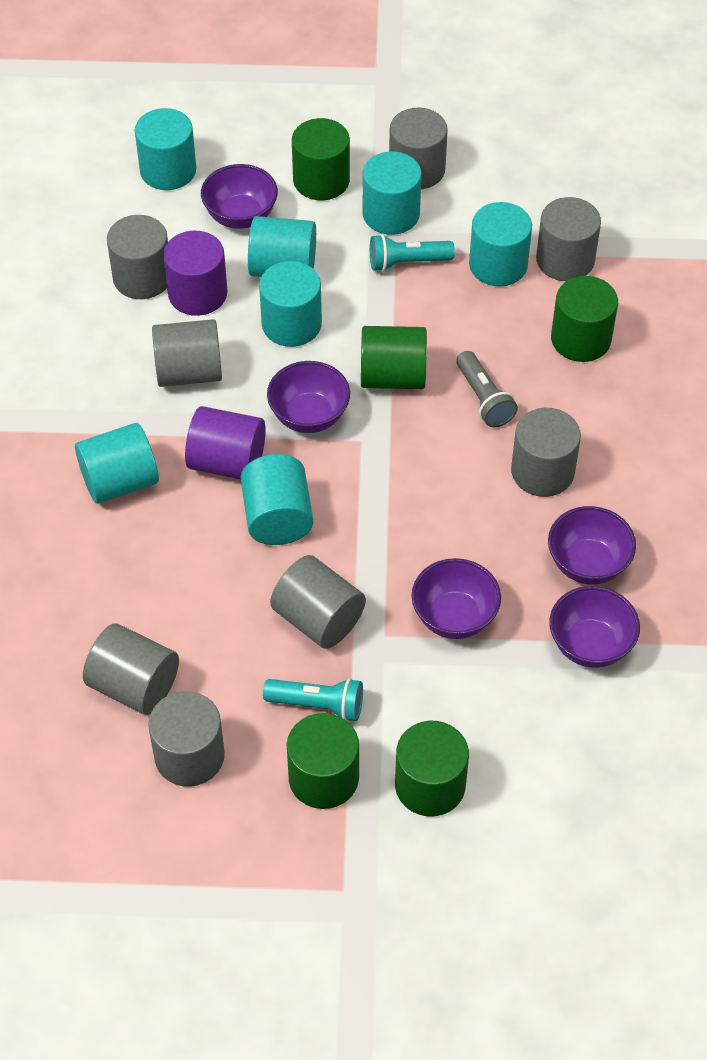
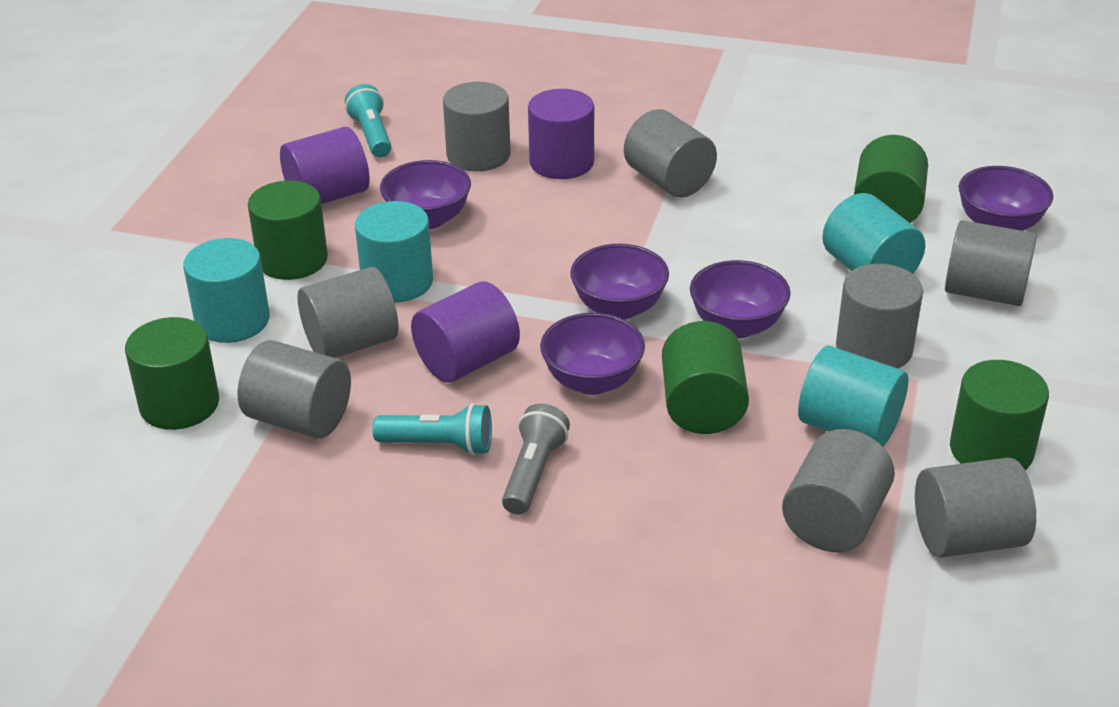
purple cylinder: 2 -> 3
turquoise cylinder: 7 -> 4

